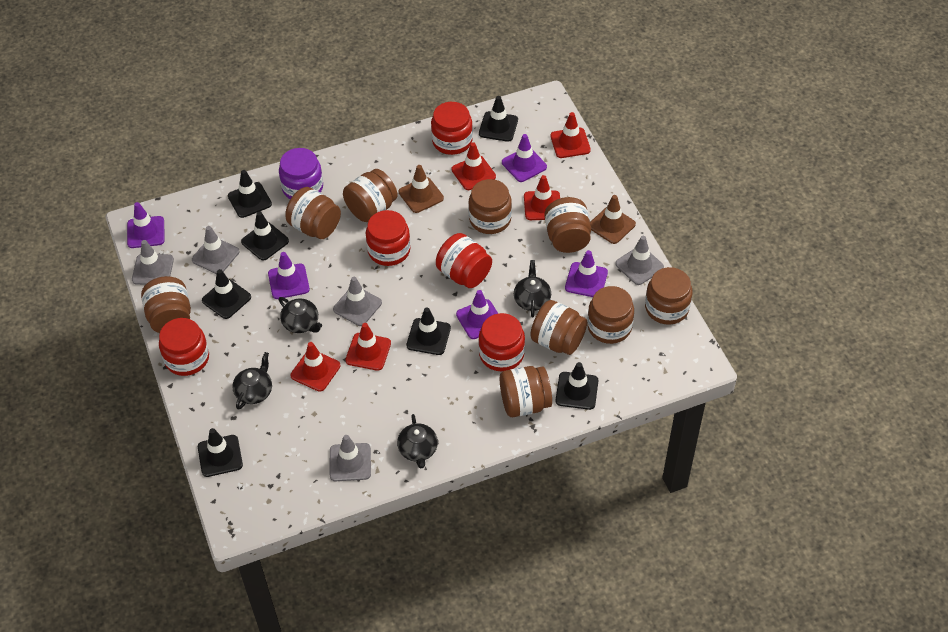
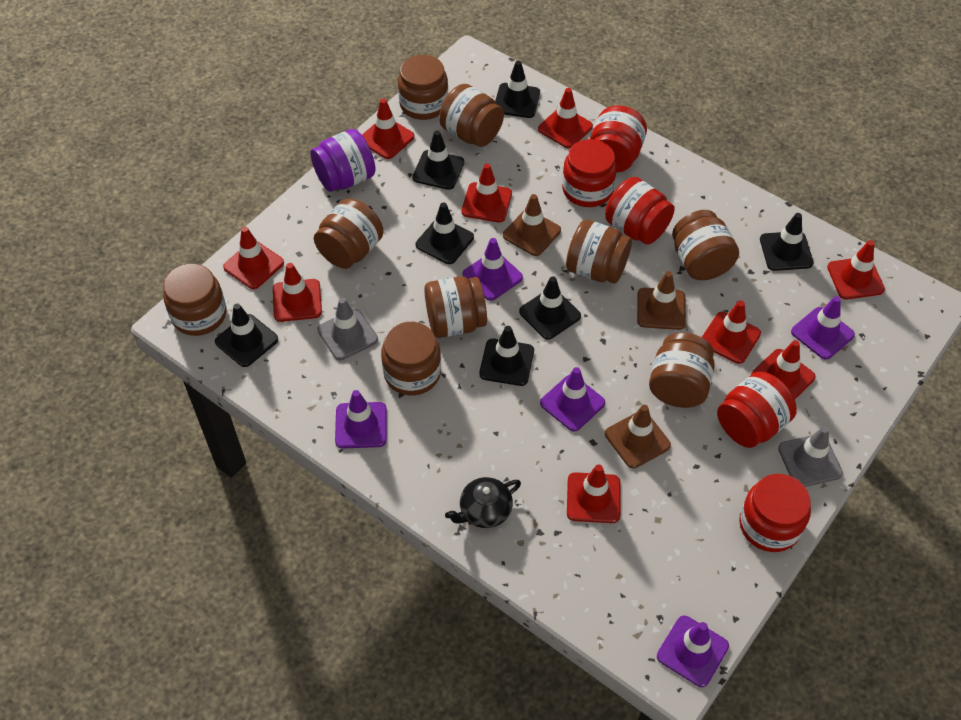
black teapot: 4 -> 1
brown traffic cone: 2 -> 3
grey traffic cone: 5 -> 2
red traffic cone: 5 -> 9

